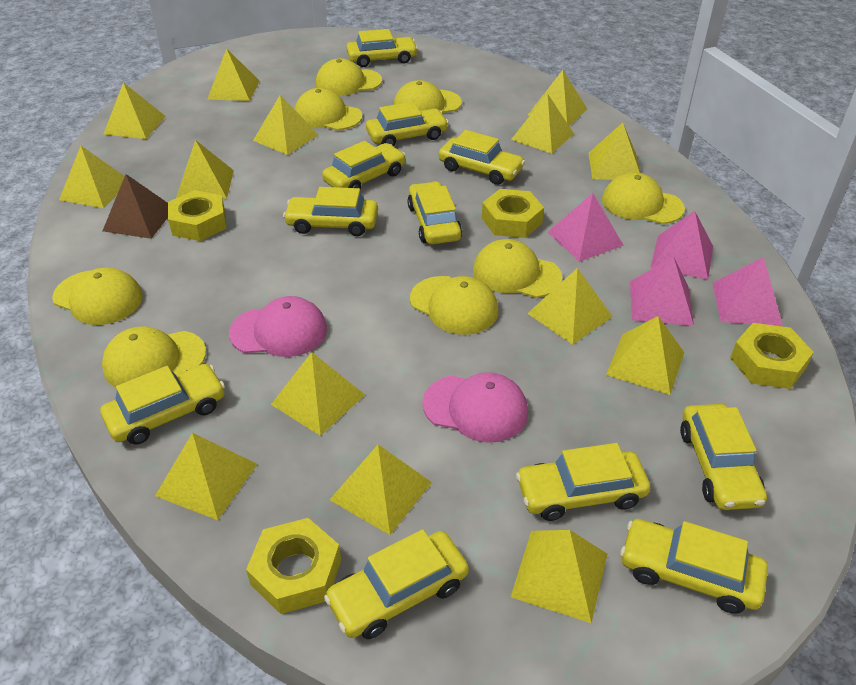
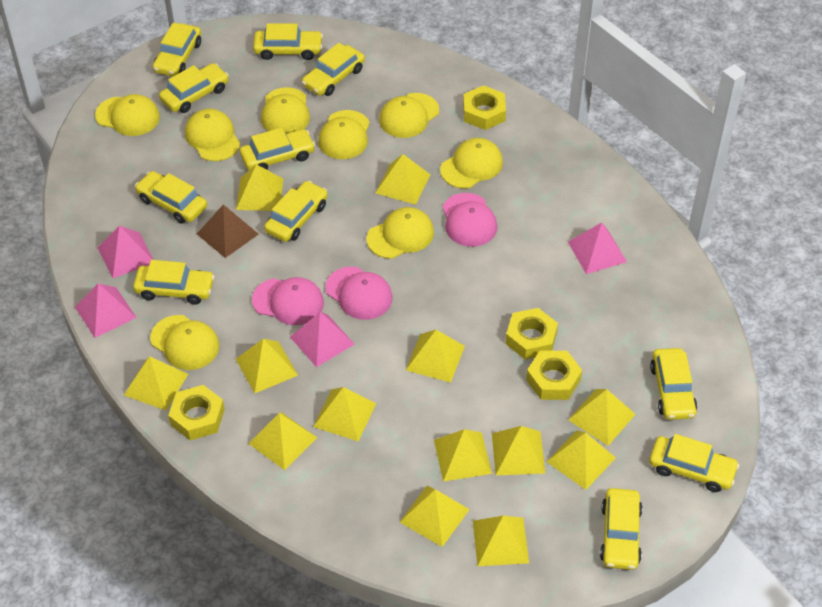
pink cap: 2 -> 3
yellow pyramid: 14 -> 13

